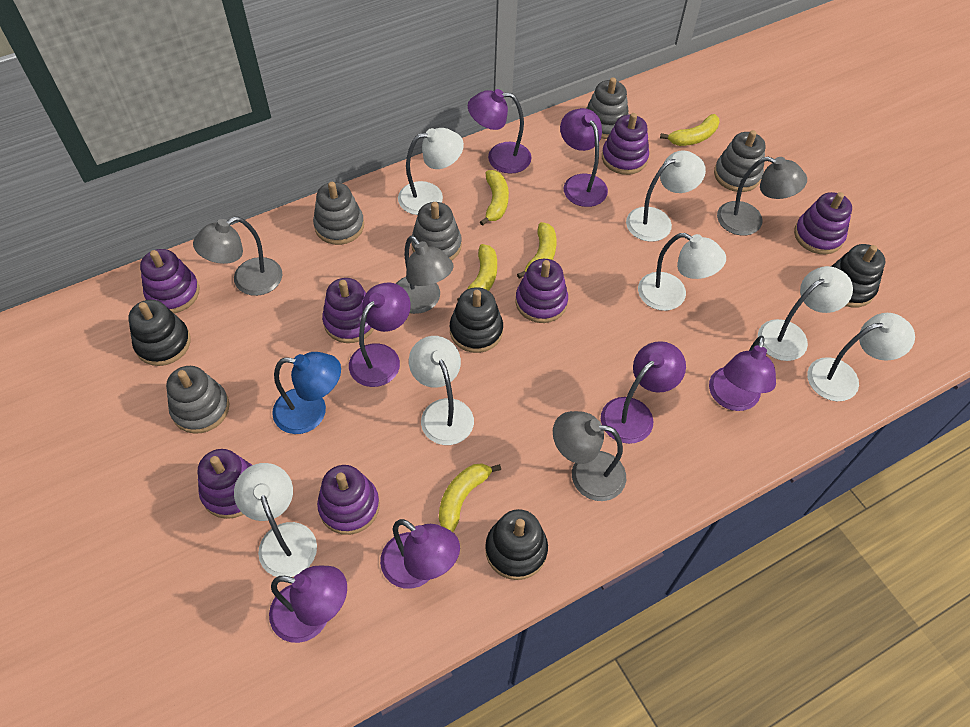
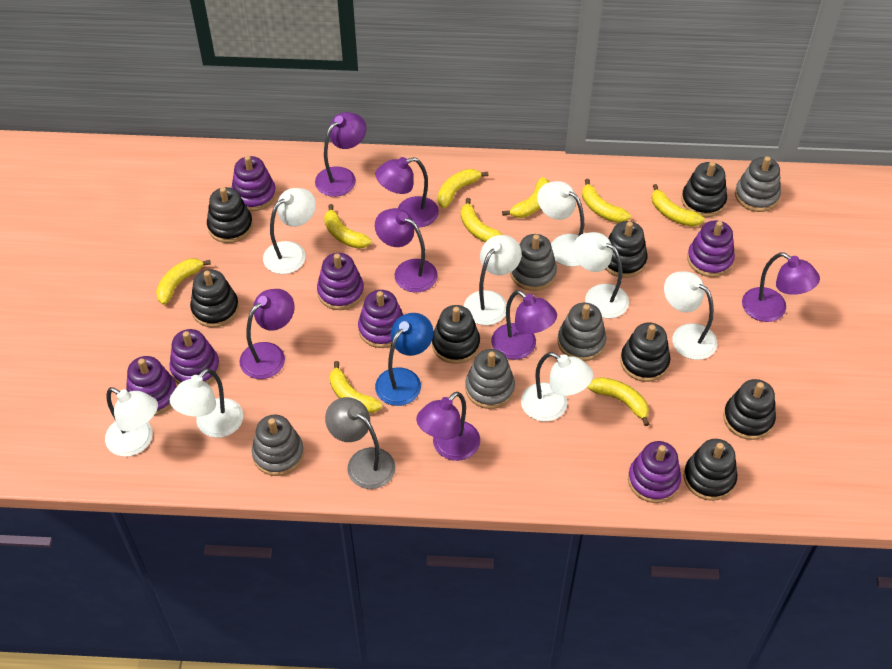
black stacking toy: 4 -> 8
grey lamp: 4 -> 1
white lamp: 7 -> 8
yellow banana: 5 -> 9

